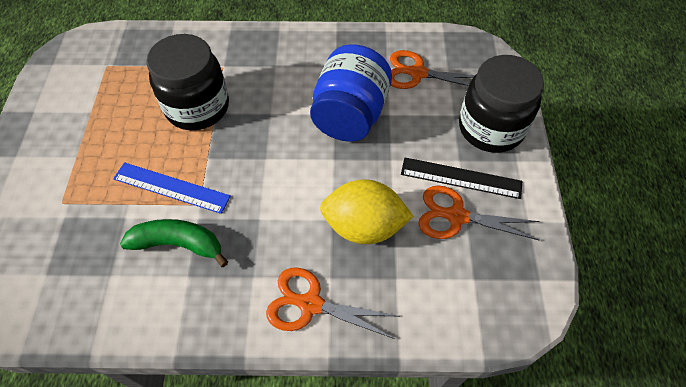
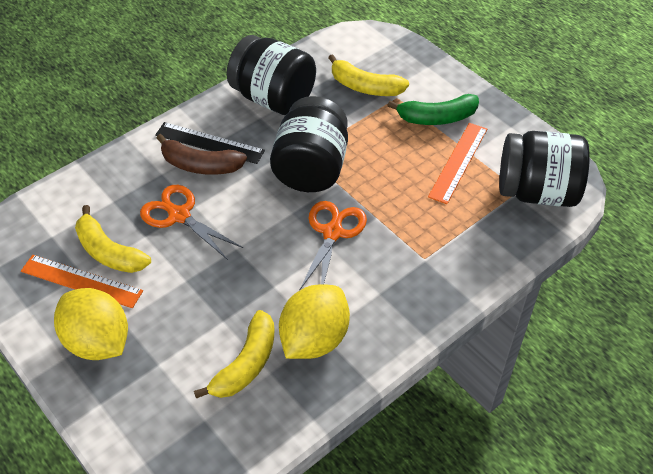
black jar: 2 -> 3
blue jar: 1 -> 0
blue ruler: 1 -> 0
brown banana: 0 -> 1
orange ruler: 0 -> 2
orange scissors: 3 -> 2
yellow banana: 0 -> 3
yellow lemon: 1 -> 2

